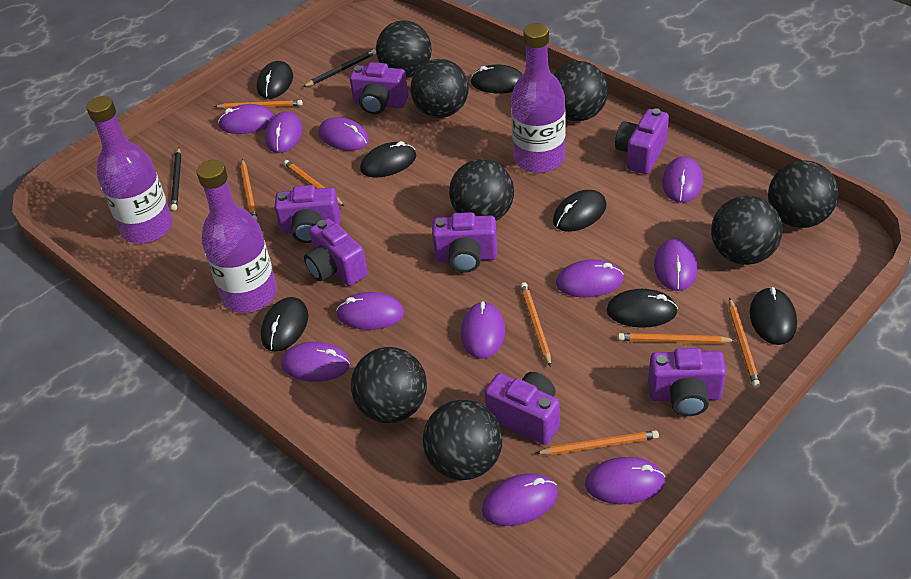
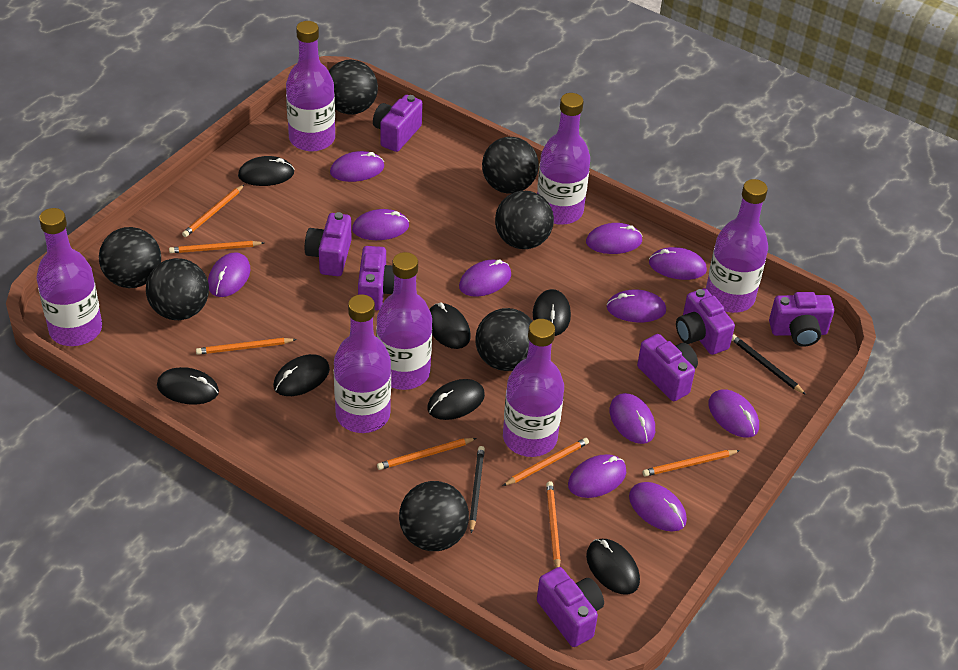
black ball: 8 -> 7
purple bottle: 3 -> 7

